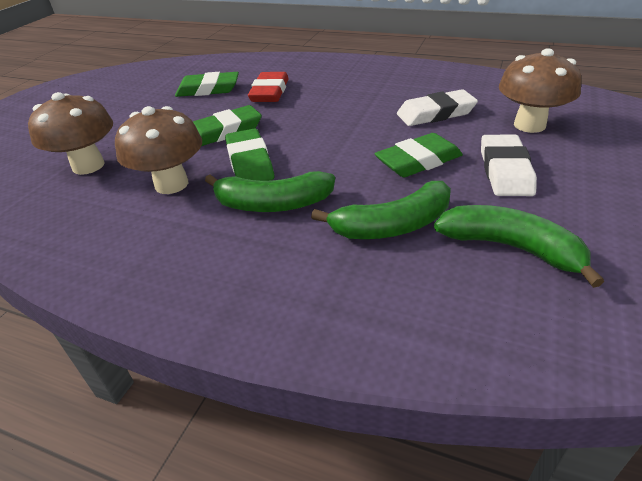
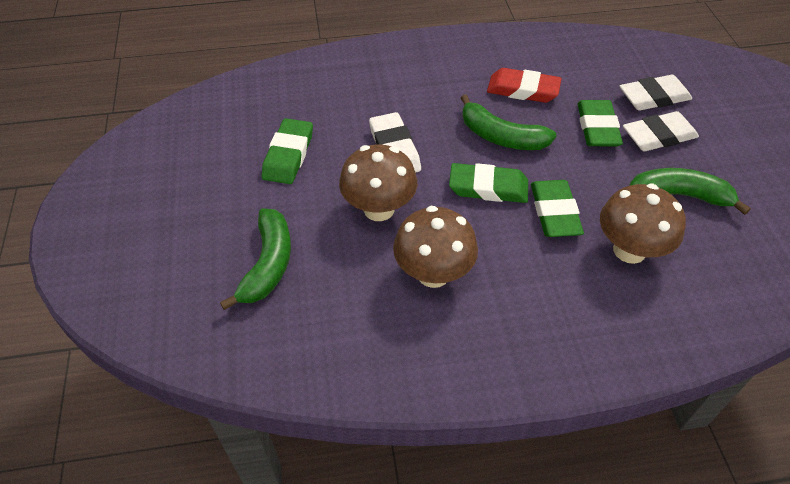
white eraser: 2 -> 3

